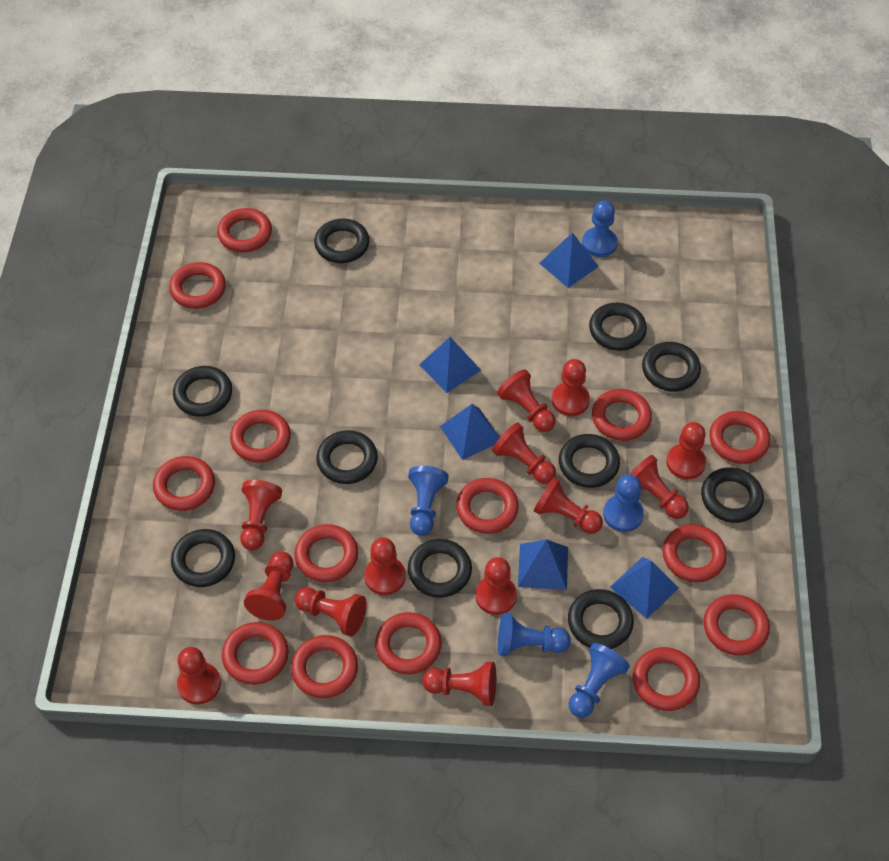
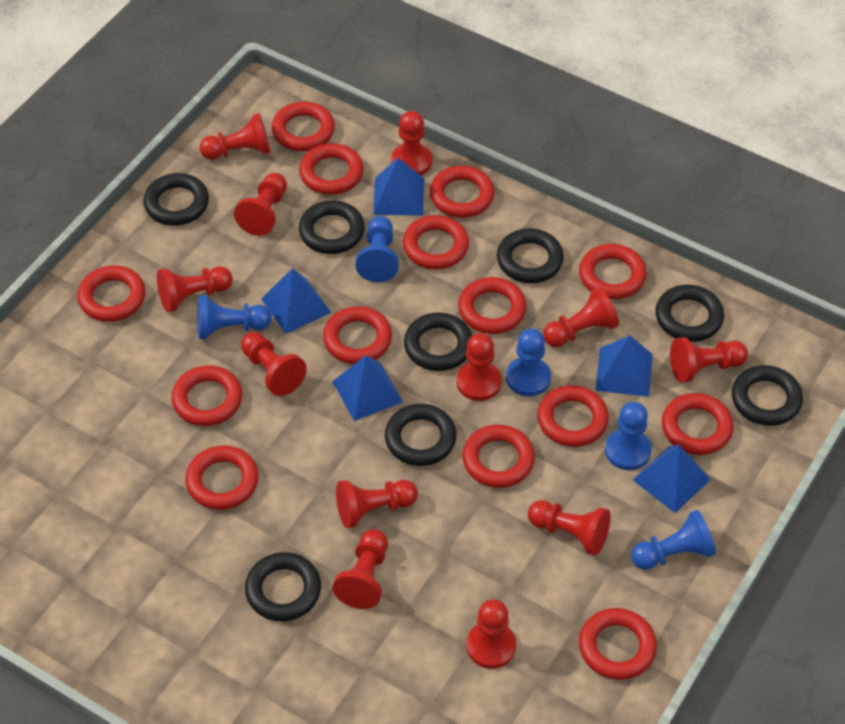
black ring: 10 -> 8
red pawn: 13 -> 12

